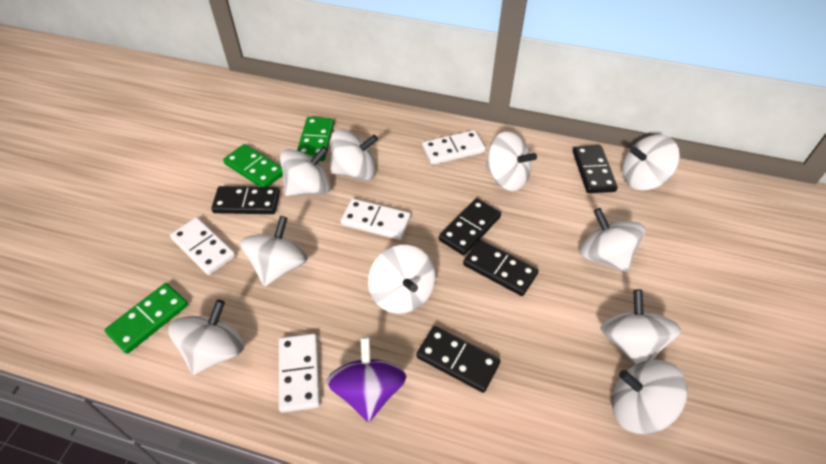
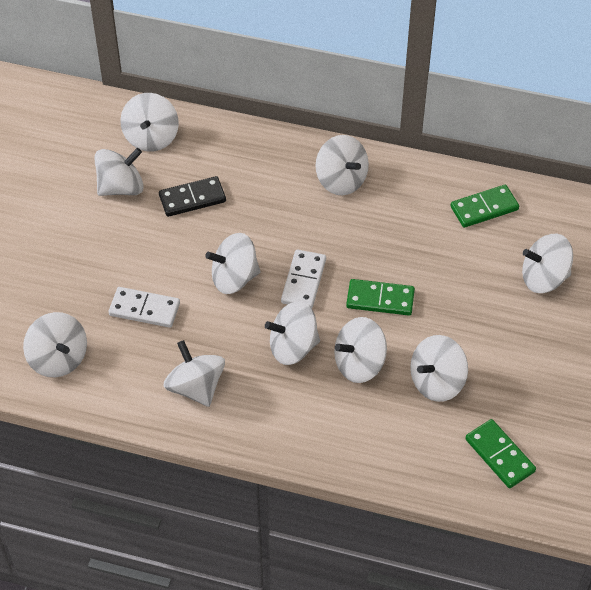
black domino: 5 -> 1
purple spinning top: 1 -> 0
white domino: 4 -> 2

